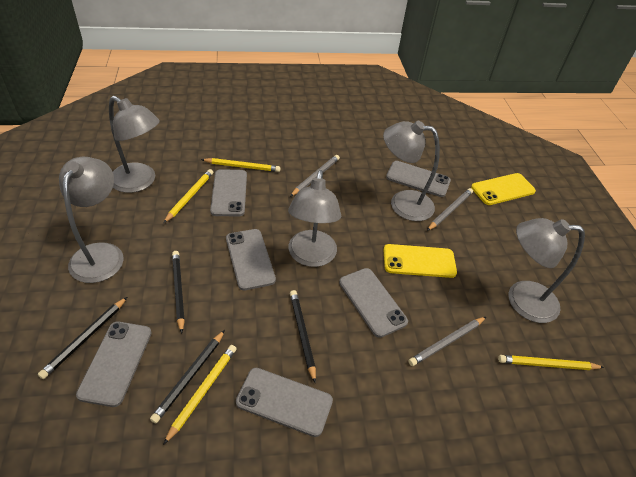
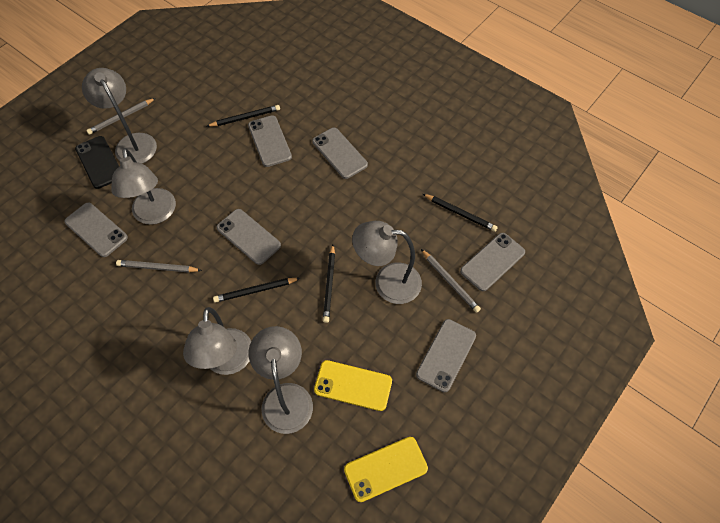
black phone: 0 -> 1
yellow pencil: 4 -> 0

